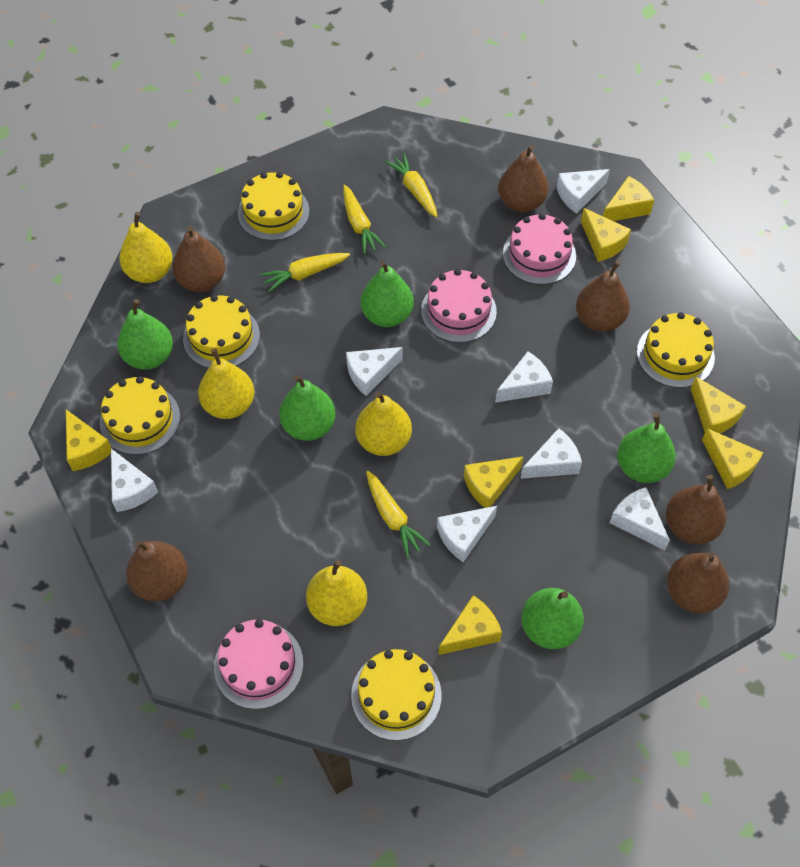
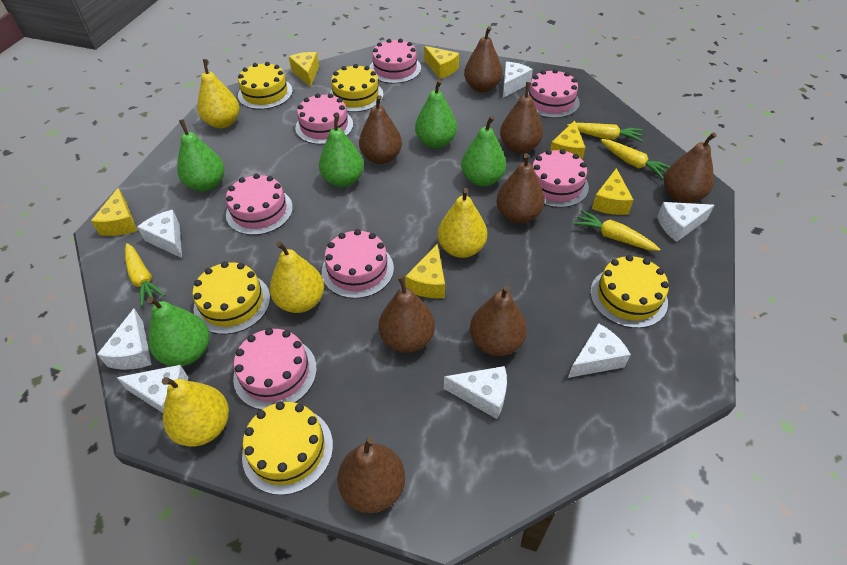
brown pear: 6 -> 8
pink cake: 3 -> 7
yellow cheese: 7 -> 6

